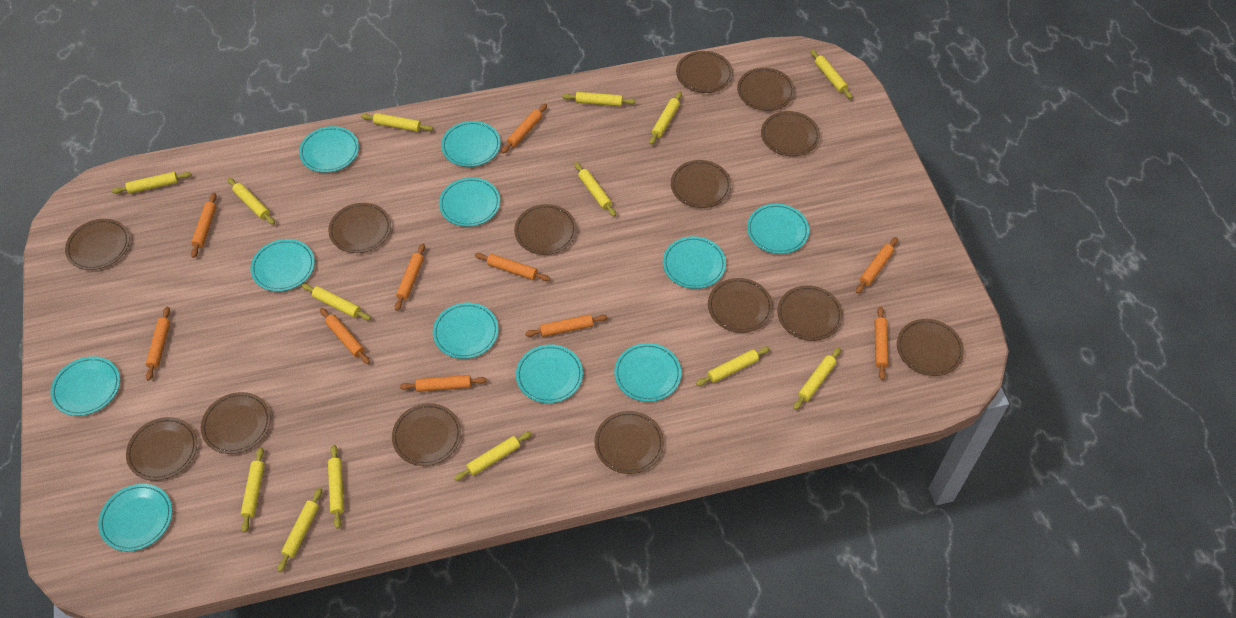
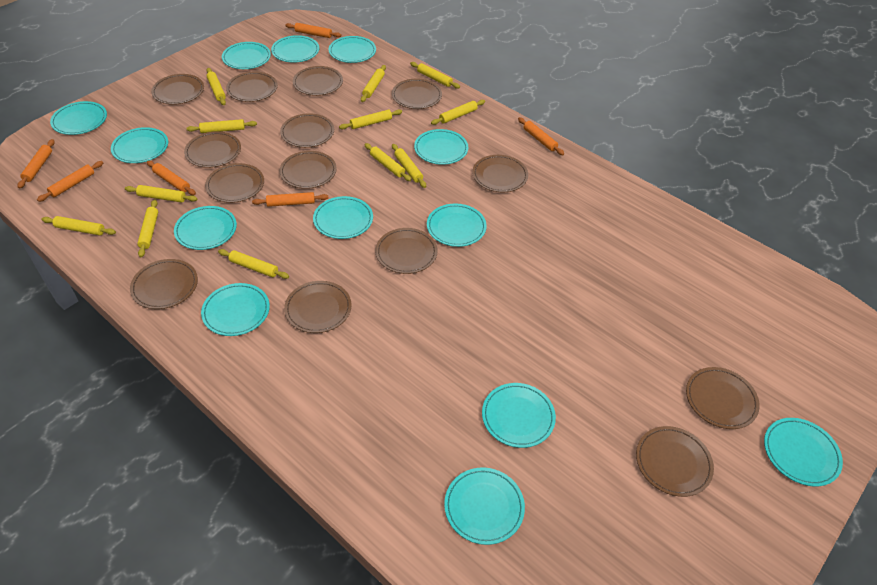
orange rolling pin: 10 -> 6
turquoise plate: 11 -> 13
yellow rolling pin: 14 -> 12

